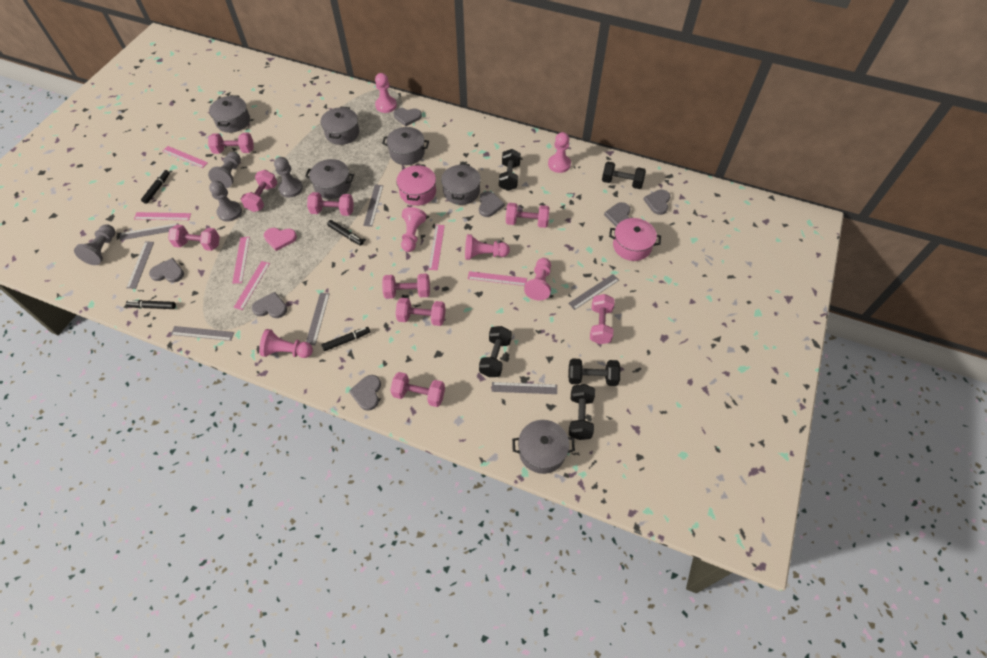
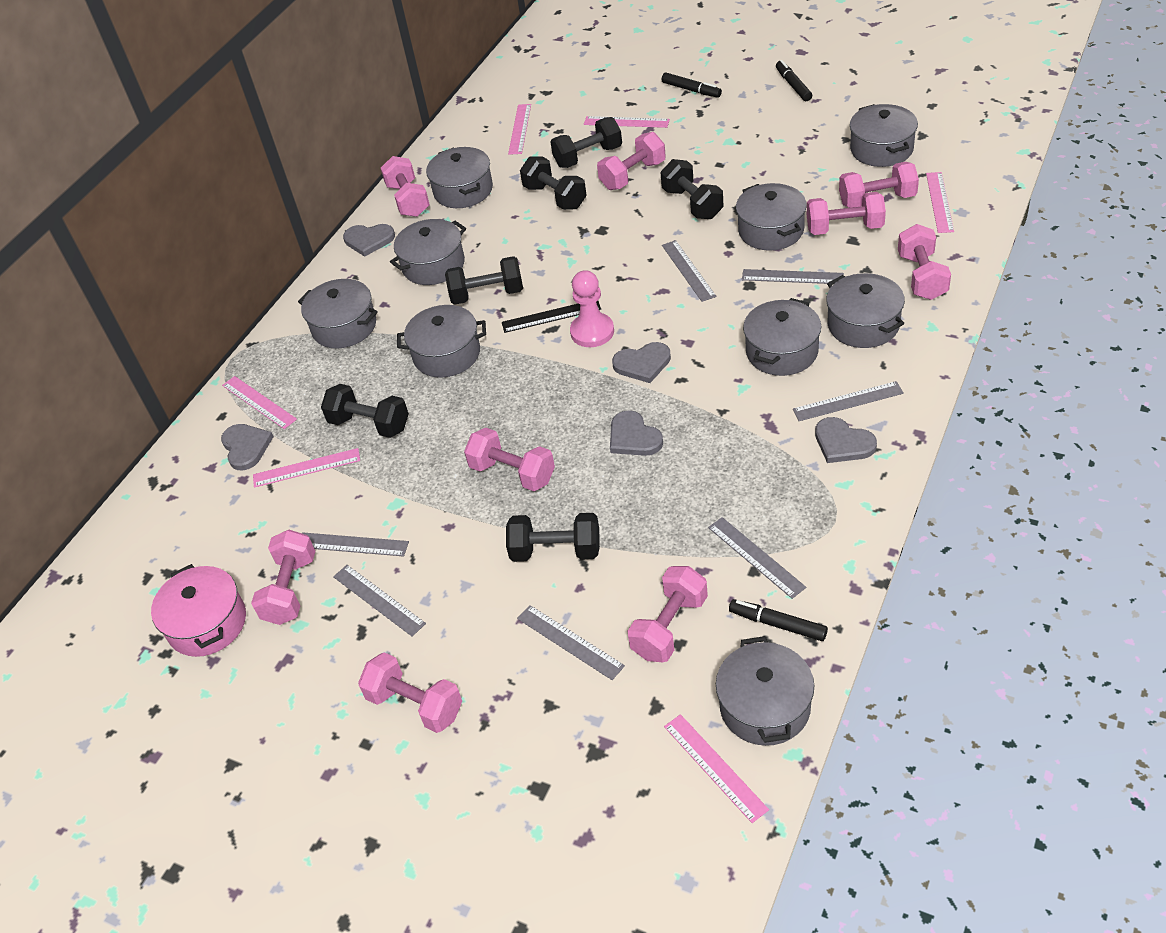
black dumbbell: 5 -> 6
black marker: 4 -> 3
black ruler: 0 -> 1
grey heart: 7 -> 5
grey pawn: 4 -> 0
grey pot: 6 -> 9
pink heart: 1 -> 0
pink pawn: 6 -> 1
pink pot: 2 -> 1

